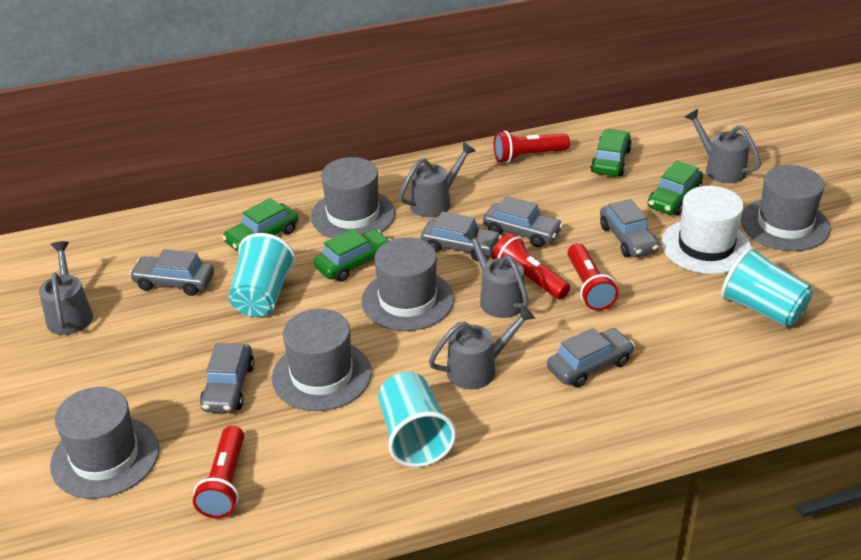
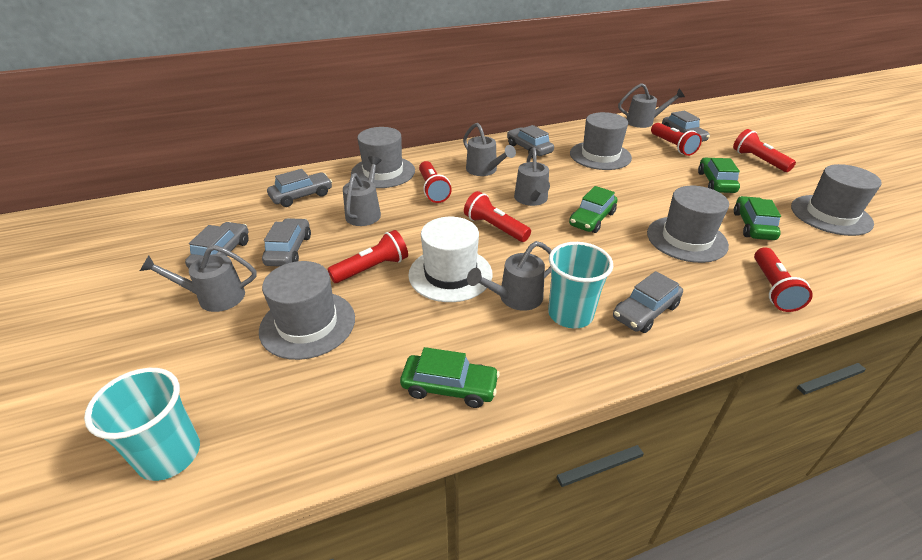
grey watering can: 5 -> 6
red flashlight: 4 -> 6
turquoise cup: 3 -> 2

